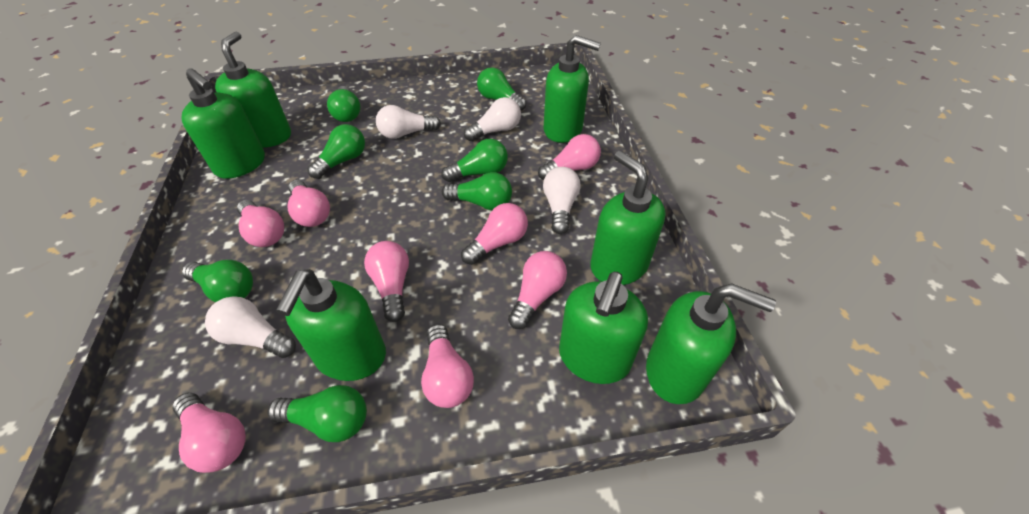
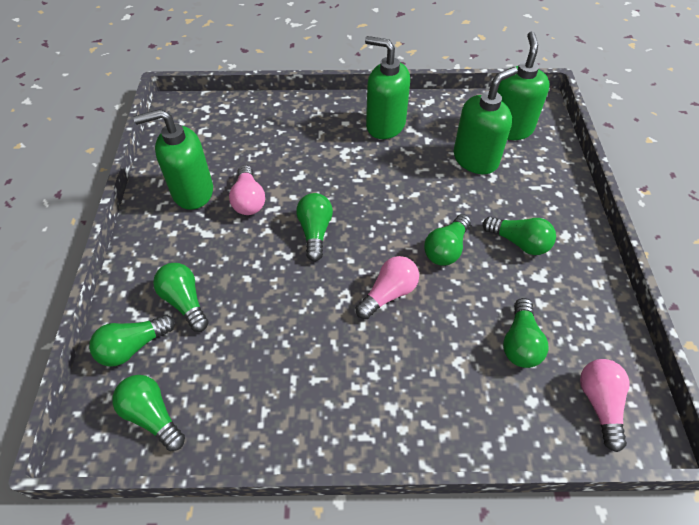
green soap dispenser: 7 -> 4
pink light bulb: 8 -> 3
white light bulb: 4 -> 0

